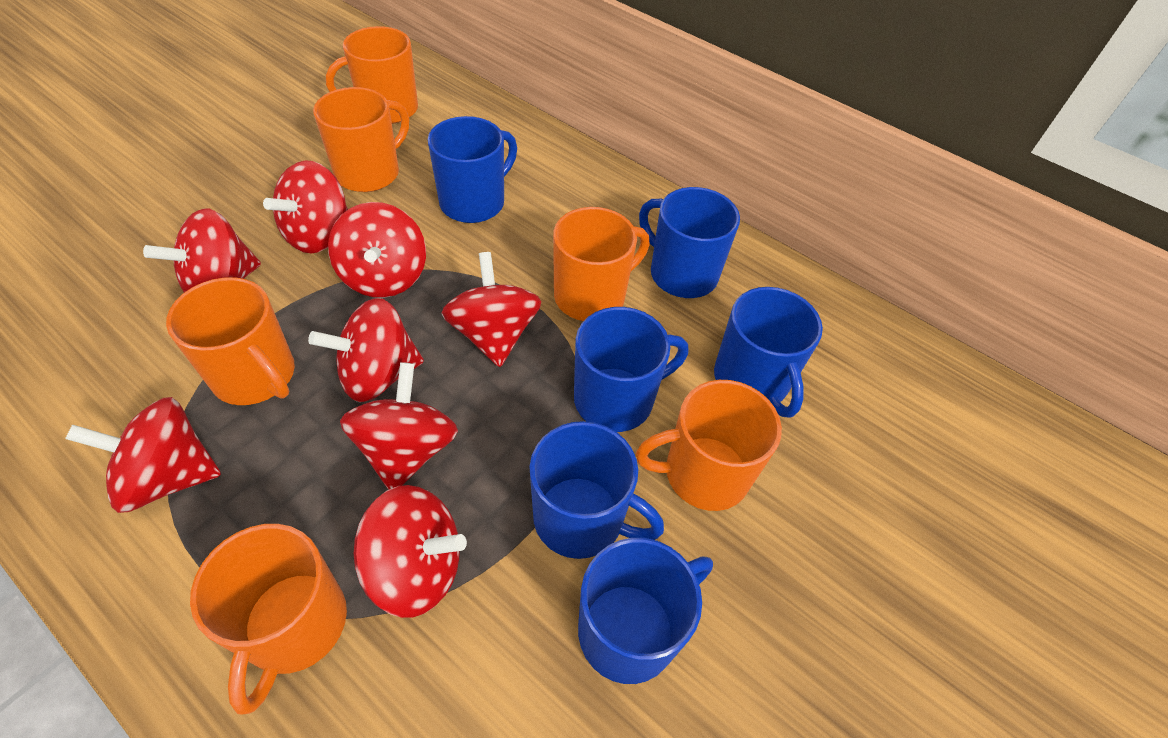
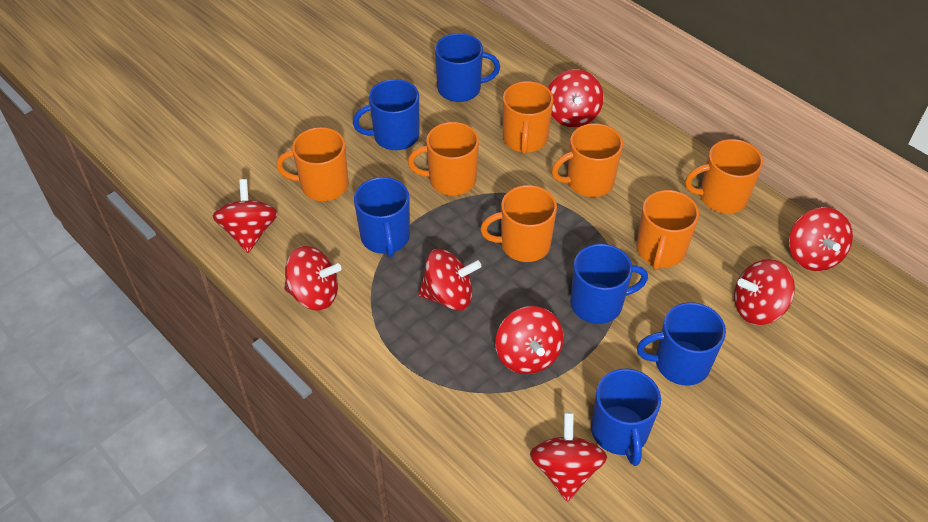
orange mug: 6 -> 7

